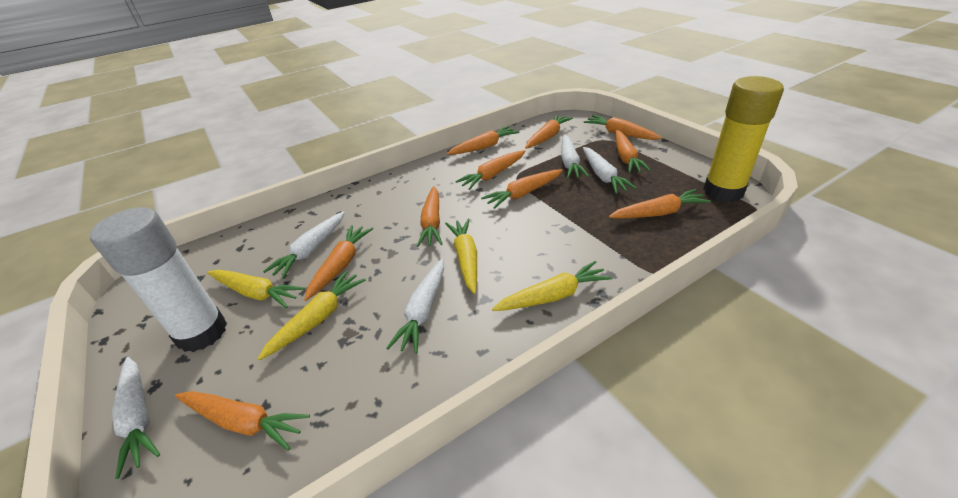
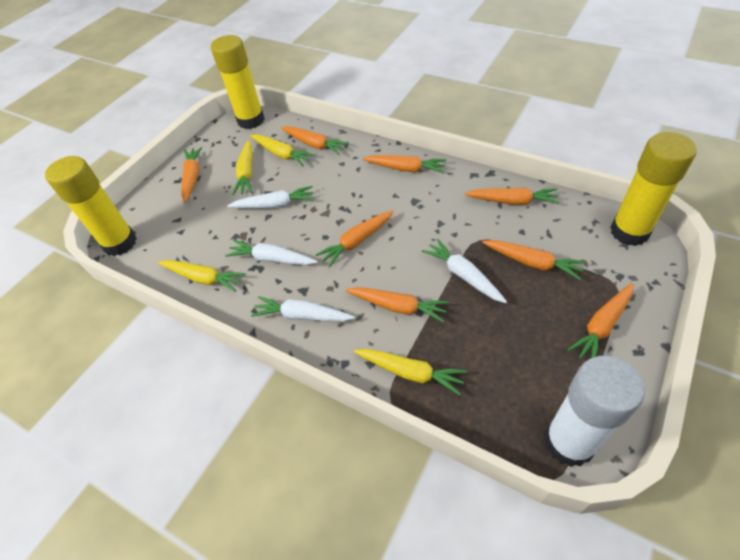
orange carrot: 10 -> 8
white carrot: 5 -> 4
yellow glue stick: 1 -> 3

